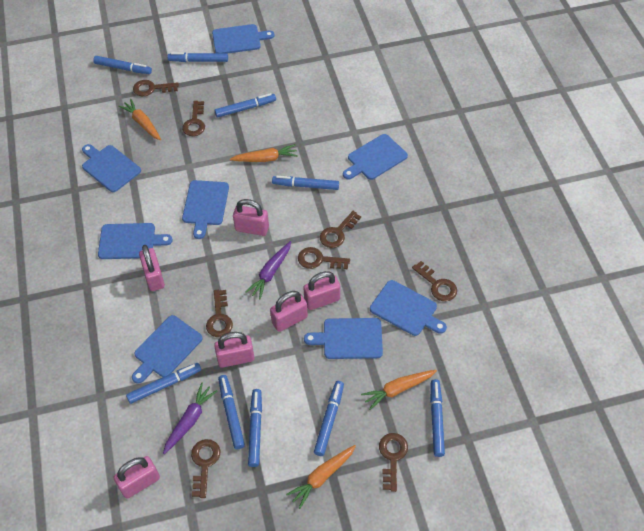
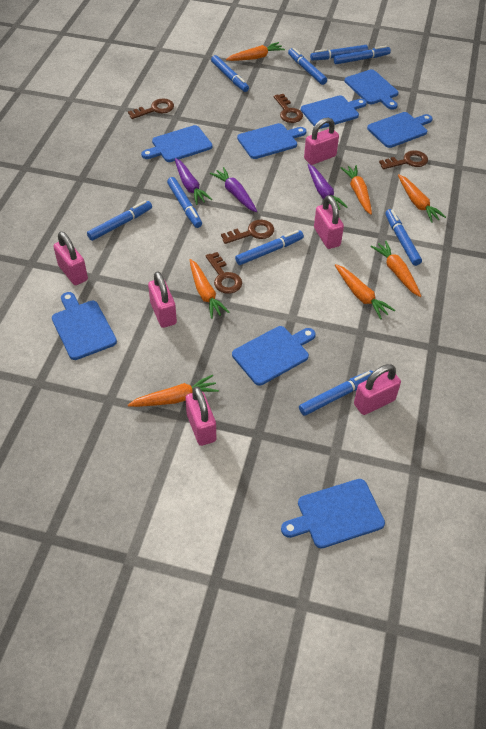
brown key: 8 -> 5
orange carrot: 4 -> 7
purple carrot: 2 -> 3

